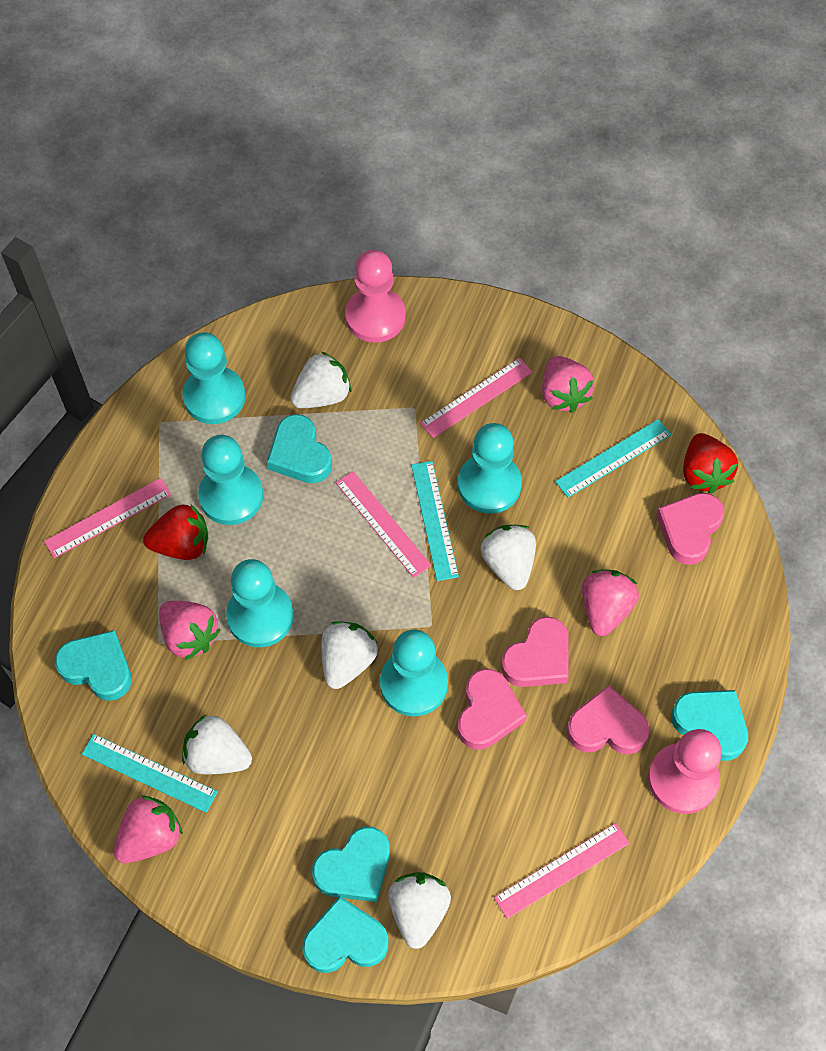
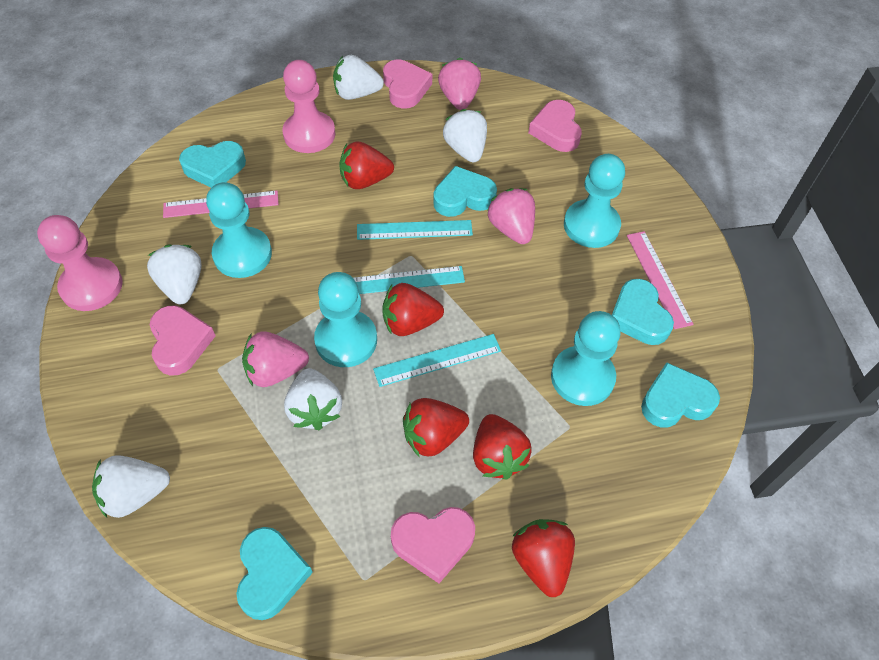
pink ruler: 4 -> 2
pink strawberry: 4 -> 3
red strawberry: 2 -> 5
turquoise pawn: 5 -> 4

